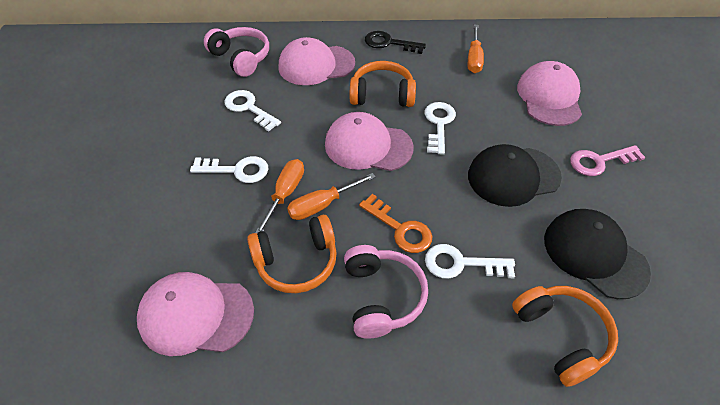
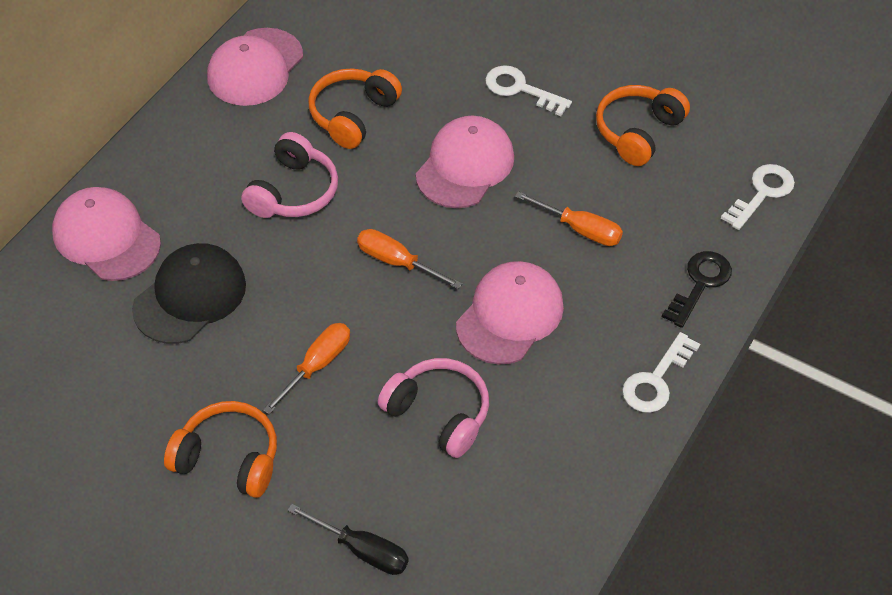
black cap: 2 -> 1
black screwdriver: 0 -> 1
orange key: 1 -> 0
pink key: 1 -> 0
white key: 4 -> 3

